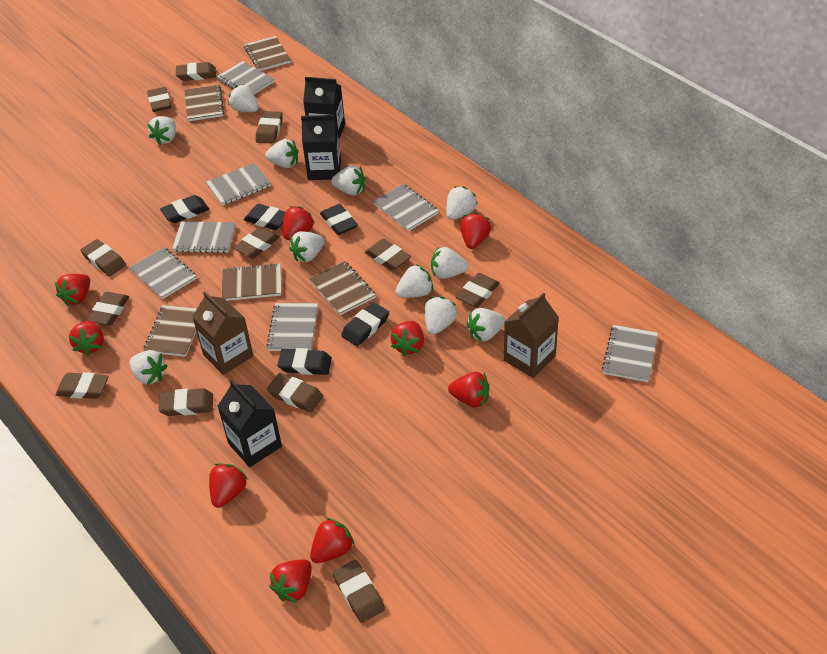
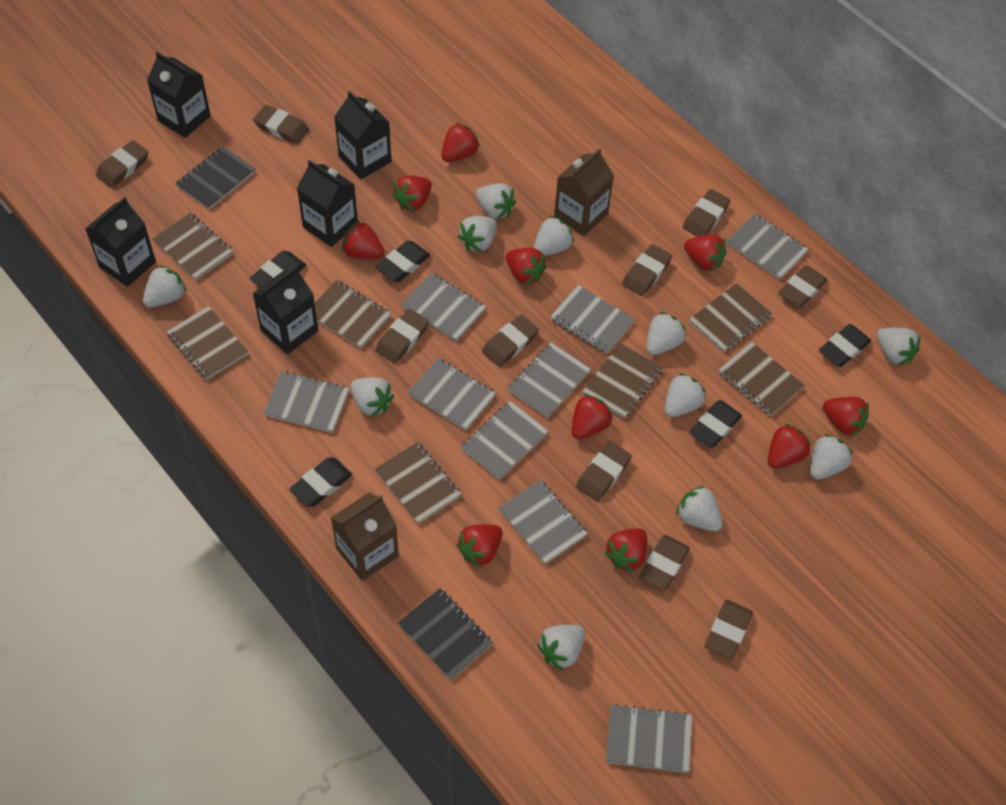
black carton: 3 -> 5
black notebook: 0 -> 2
brown eraser: 12 -> 10
brown notebook: 5 -> 7
grey notebook: 7 -> 9
red strawberry: 9 -> 10

